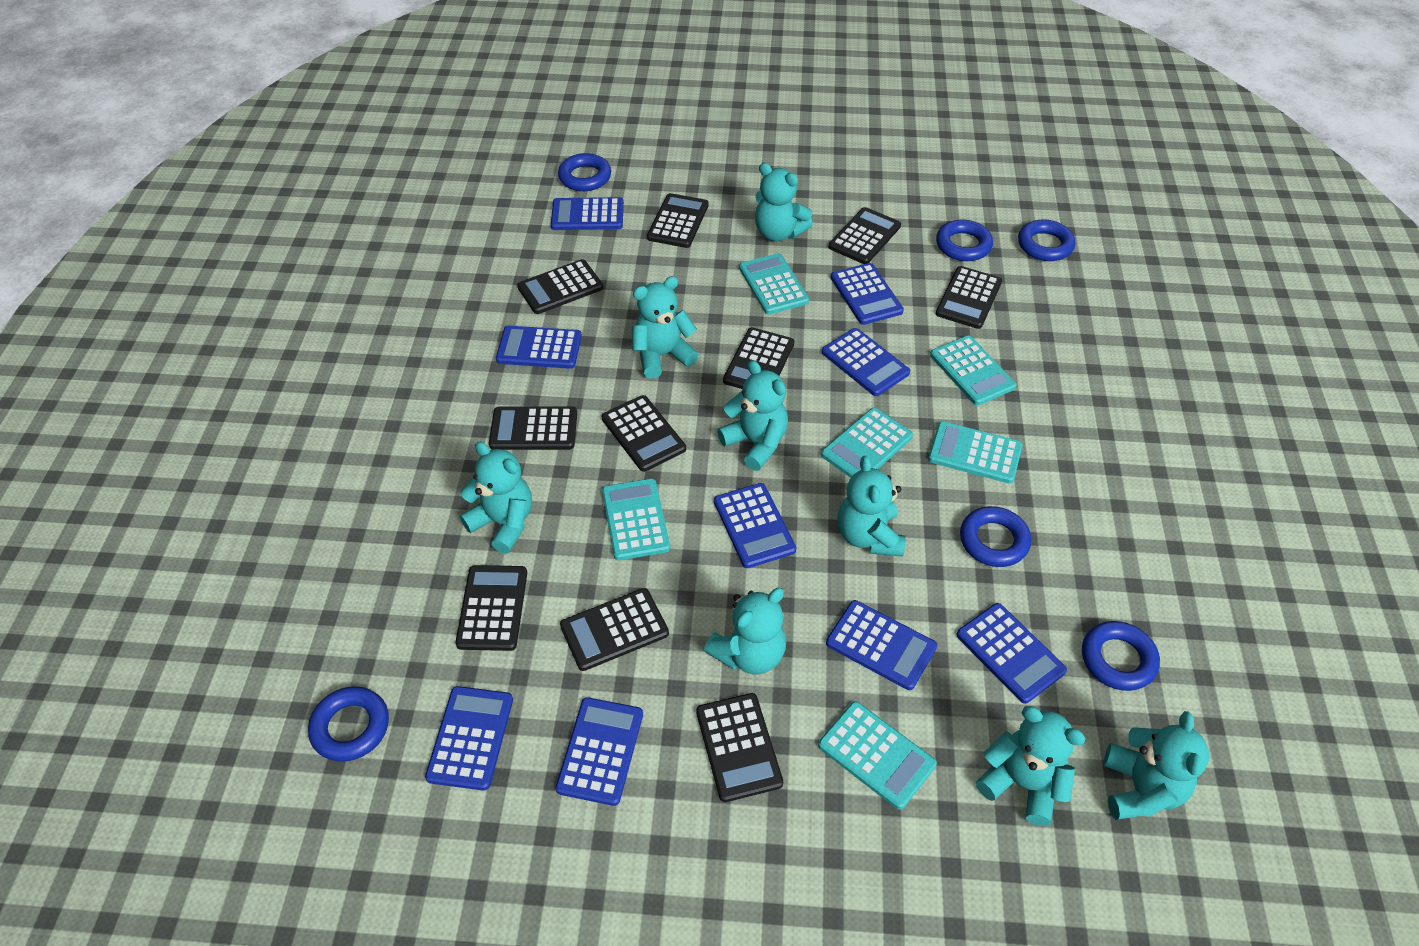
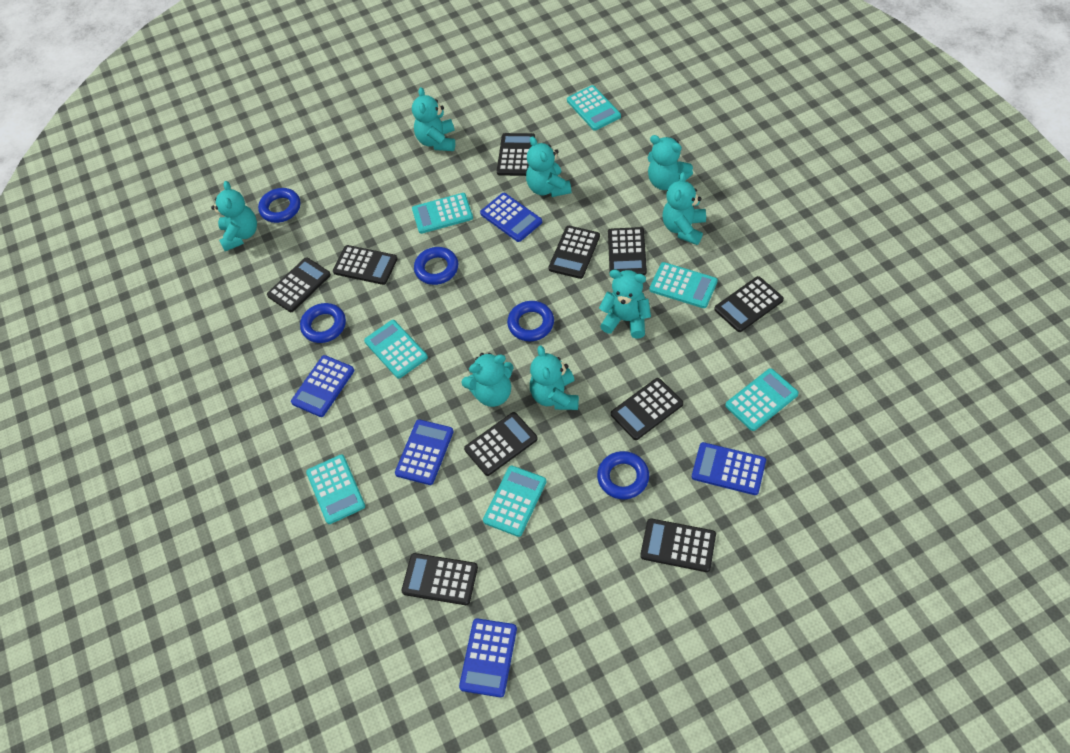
blue calculator: 9 -> 5
blue ring: 6 -> 5
turquoise calculator: 6 -> 7

